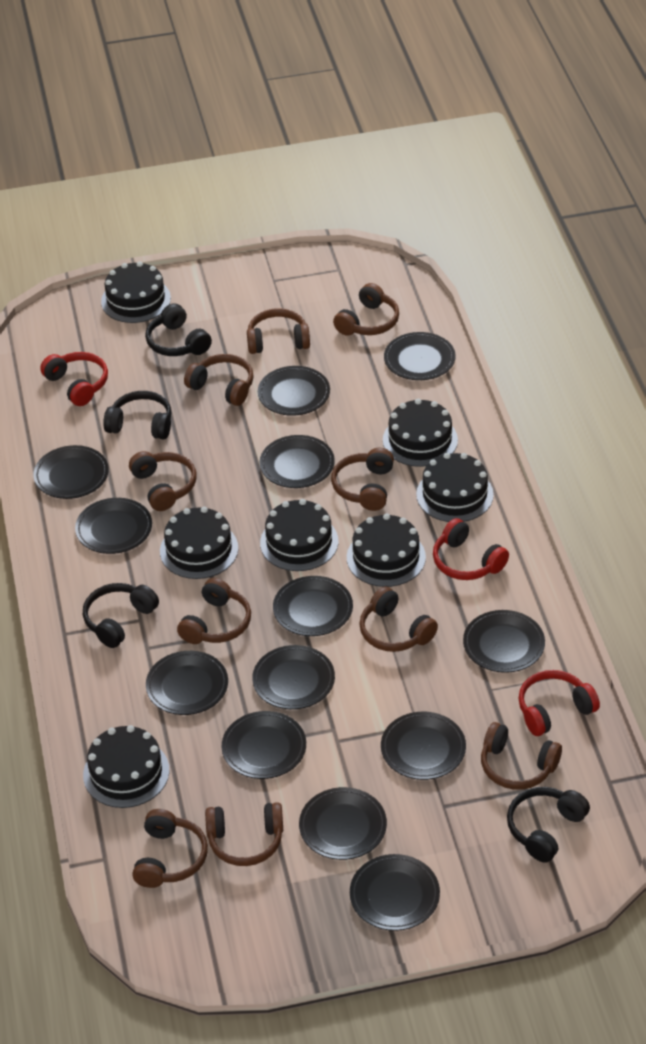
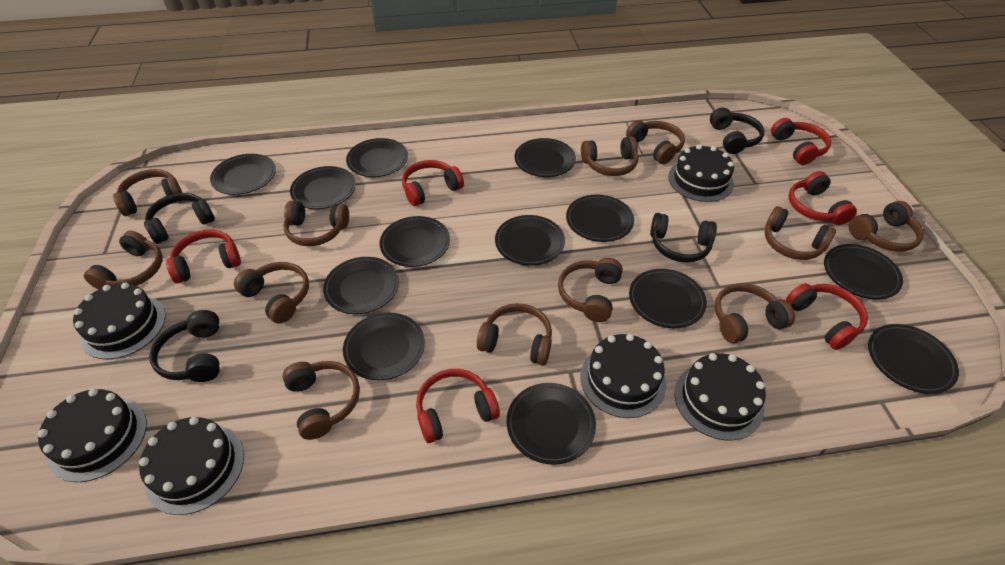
black cake: 7 -> 6
brown headphones: 10 -> 12
red headphones: 3 -> 6

